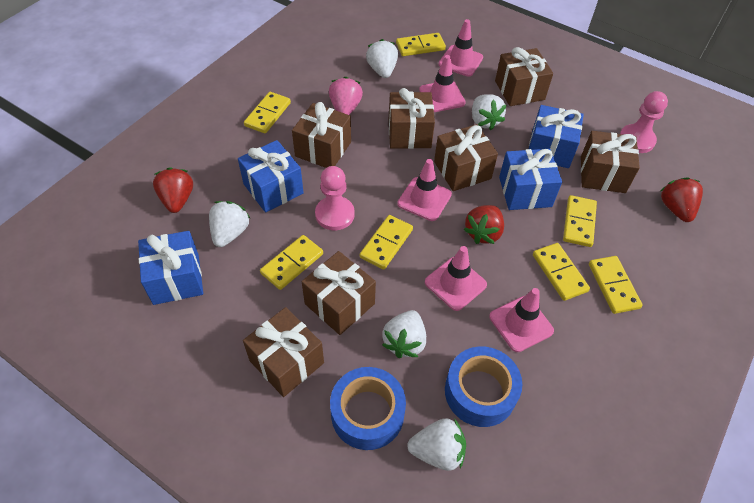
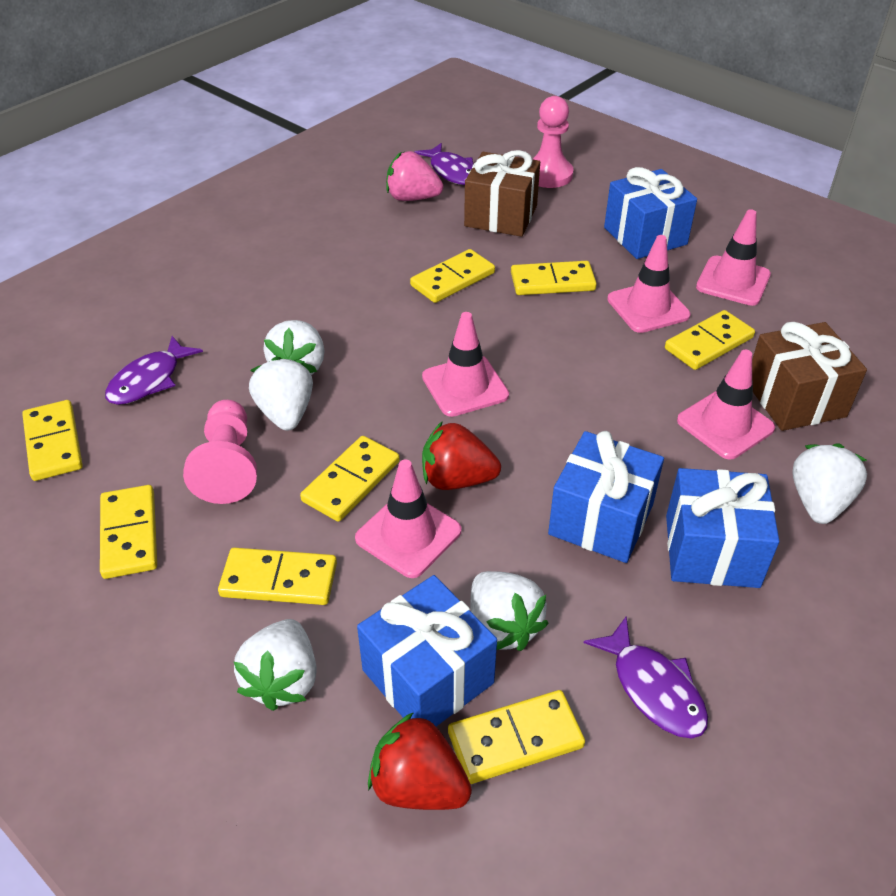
blue tape: 2 -> 0
brown gift: 7 -> 2
purple fish: 0 -> 3
red strawberry: 3 -> 2
yellow domino: 7 -> 8

